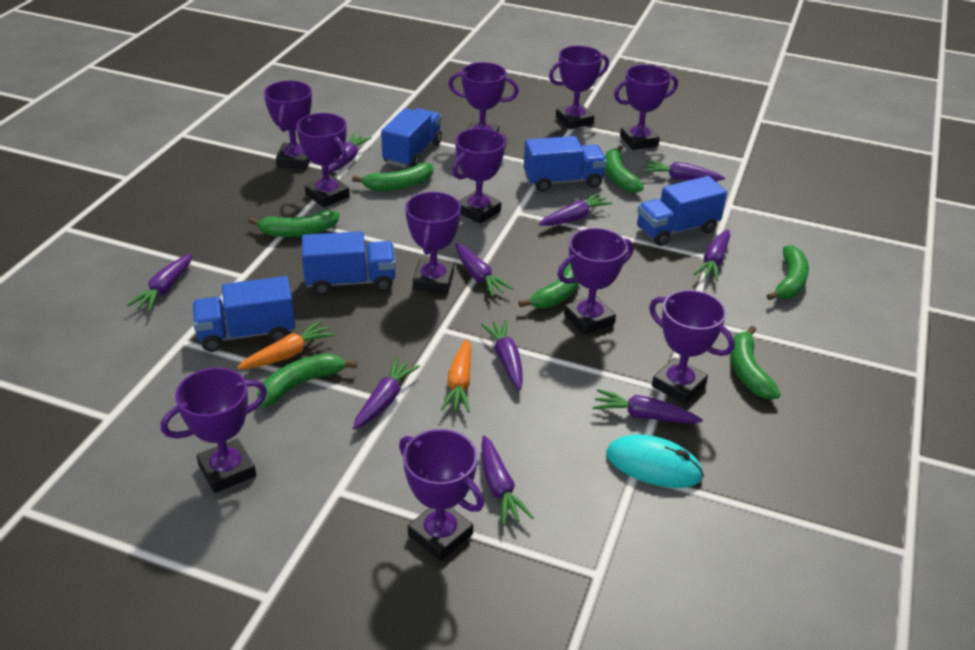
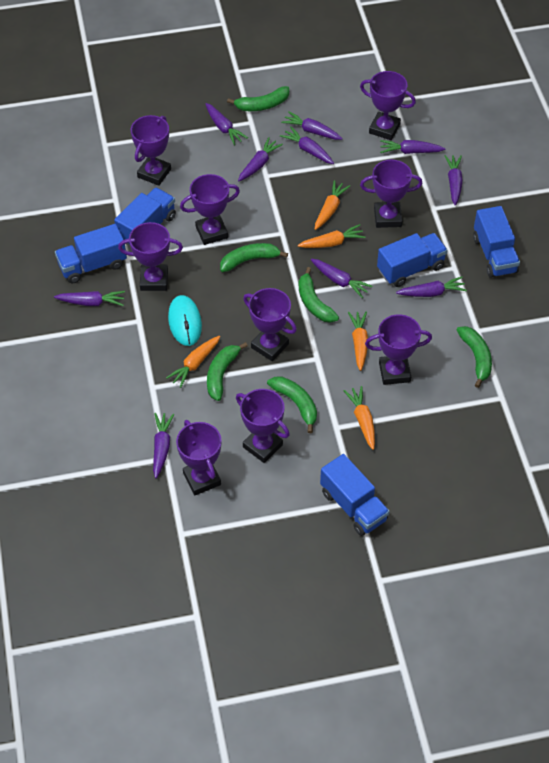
green banana: 7 -> 6
orange carrot: 2 -> 5
purple trophy: 11 -> 9

